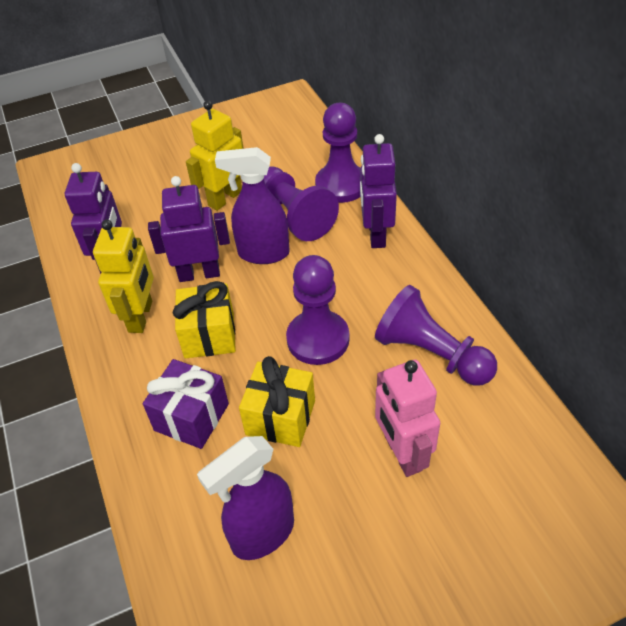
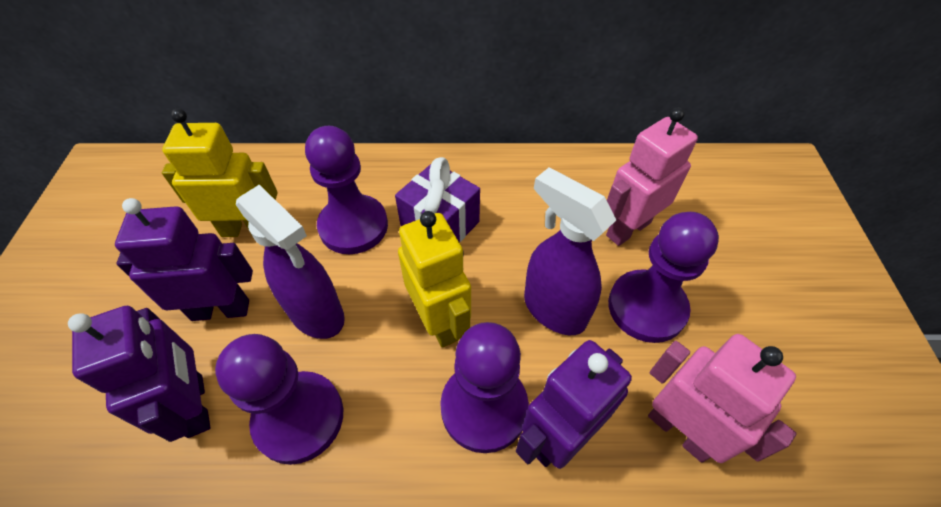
pink robot: 1 -> 2
yellow gift: 2 -> 0

